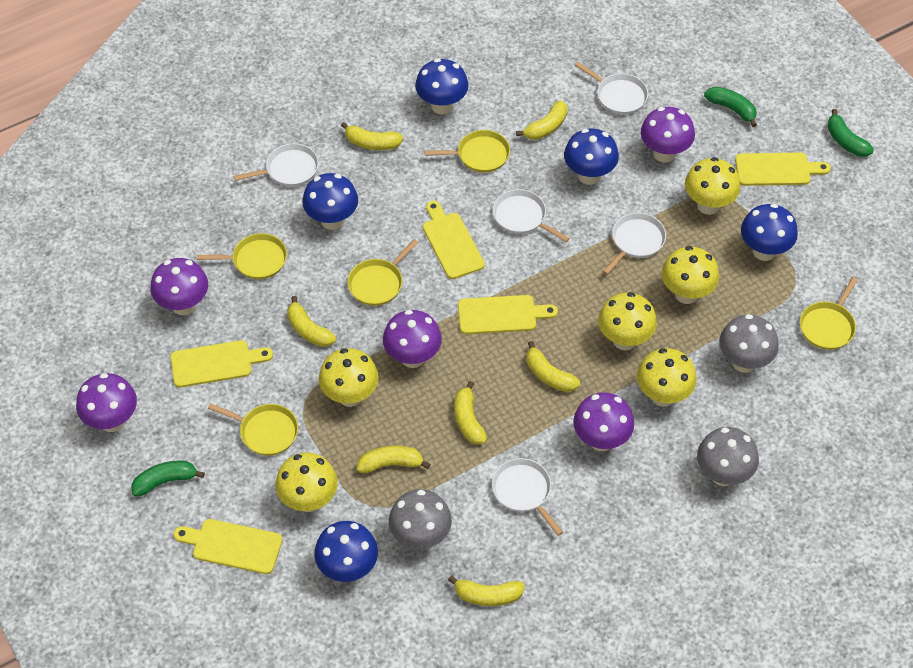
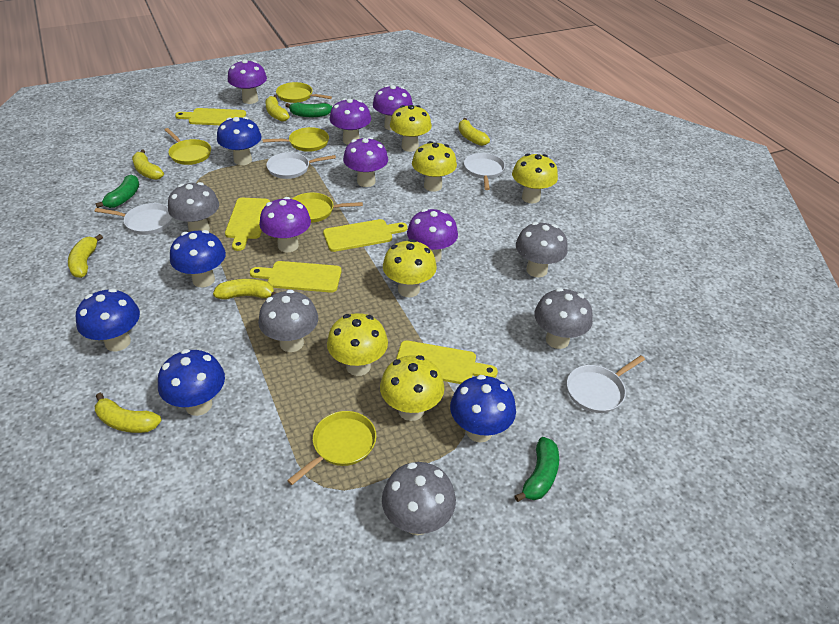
grey mushroom: 3 -> 5
purple mushroom: 5 -> 6
white pan: 5 -> 4
yellow banana: 7 -> 6

